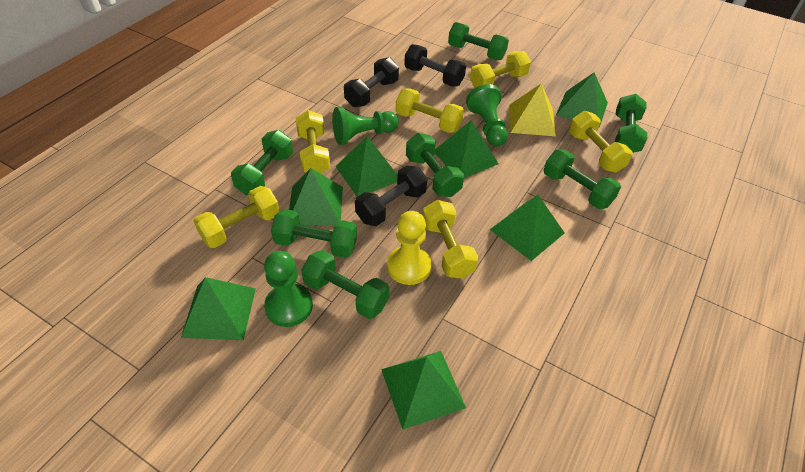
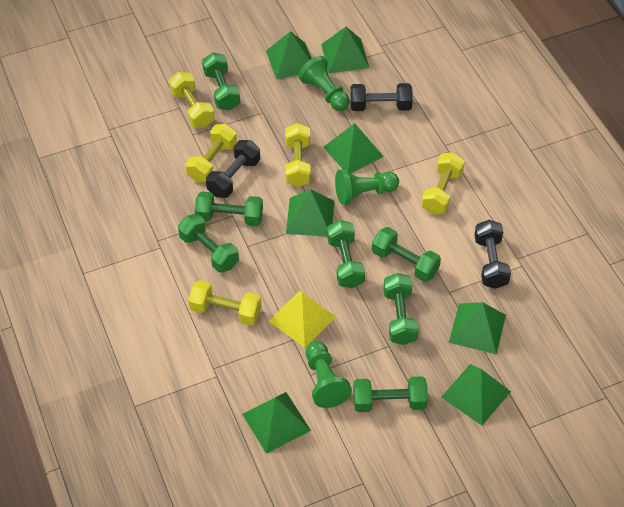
yellow dumbbell: 6 -> 5
yellow pawn: 1 -> 0

